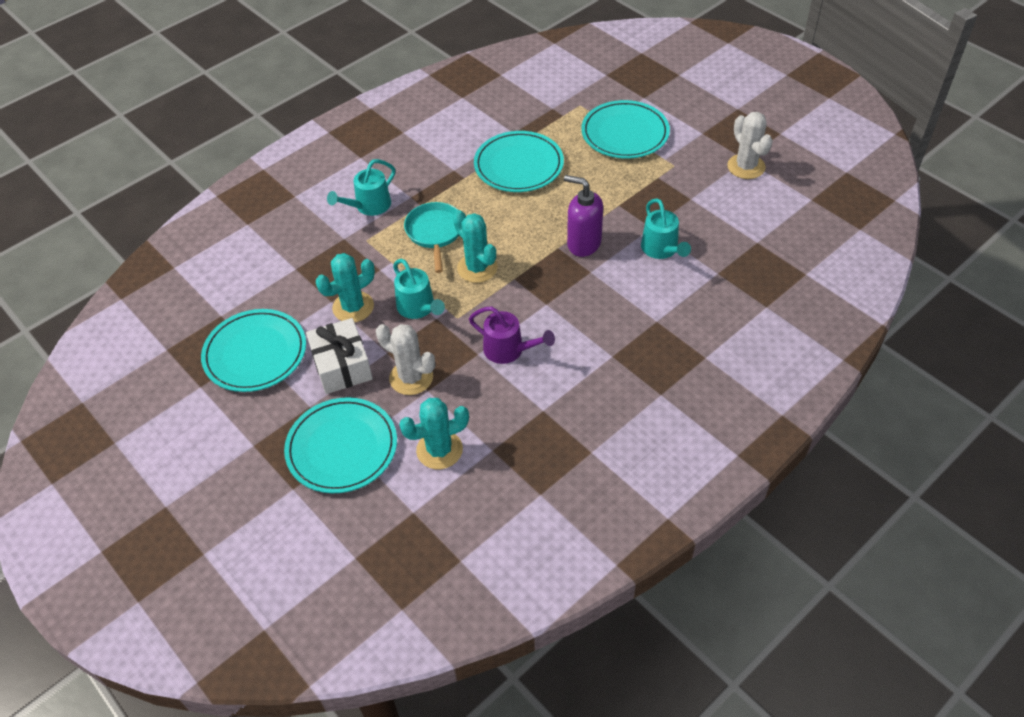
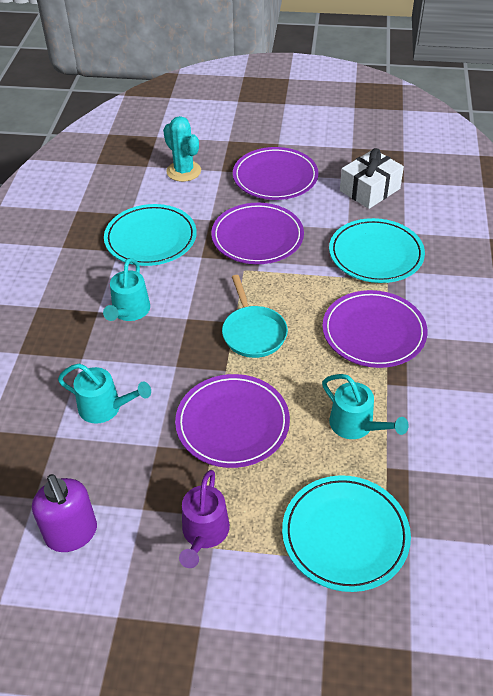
purple plate: 0 -> 4
turquoise cactus: 3 -> 1
turquoise plate: 4 -> 3
white cactus: 2 -> 0

